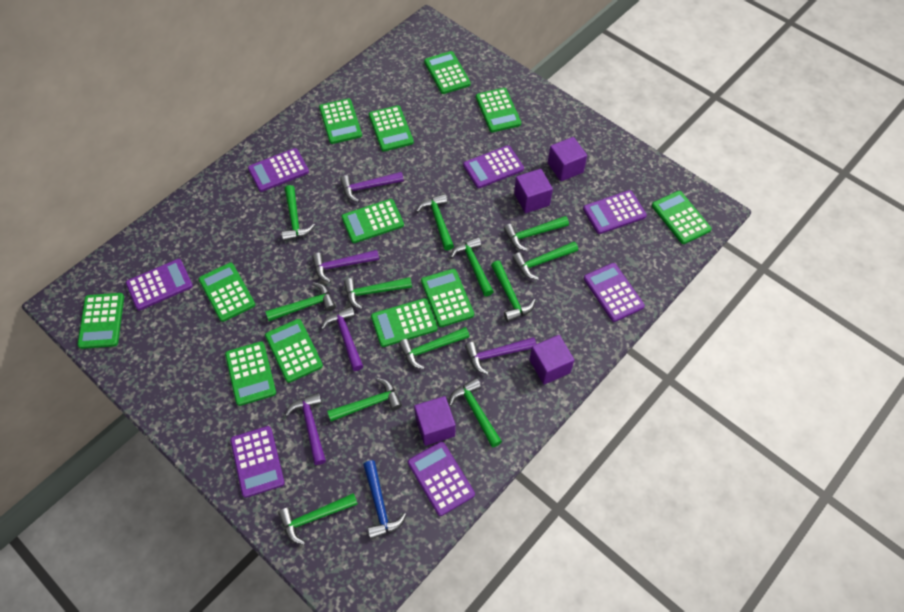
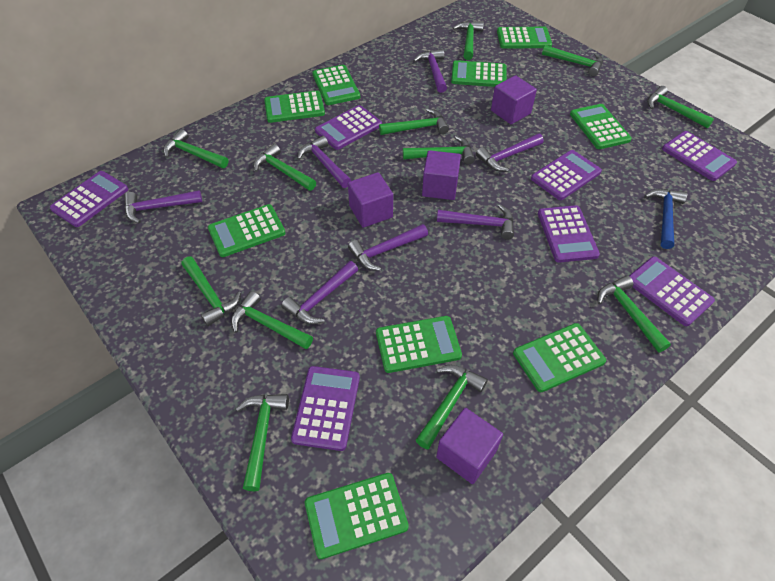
green calculator: 12 -> 9
purple hammer: 5 -> 7

